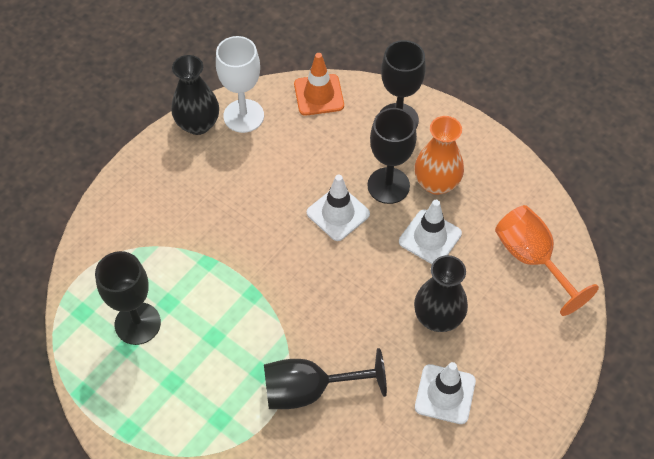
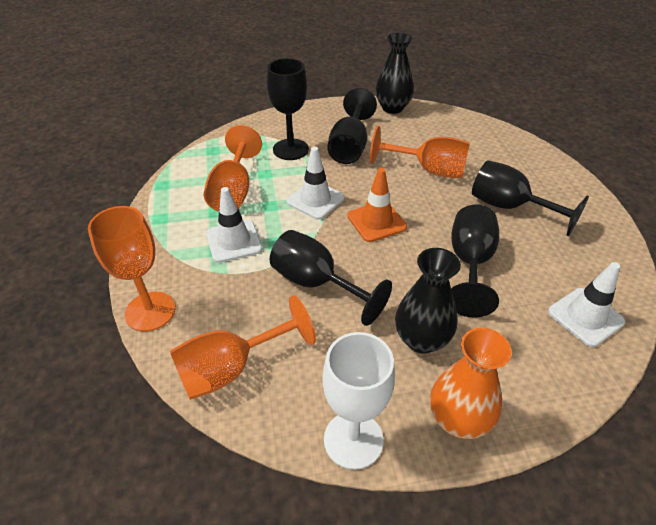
black goblet: 4 -> 5
orange goblet: 1 -> 4

